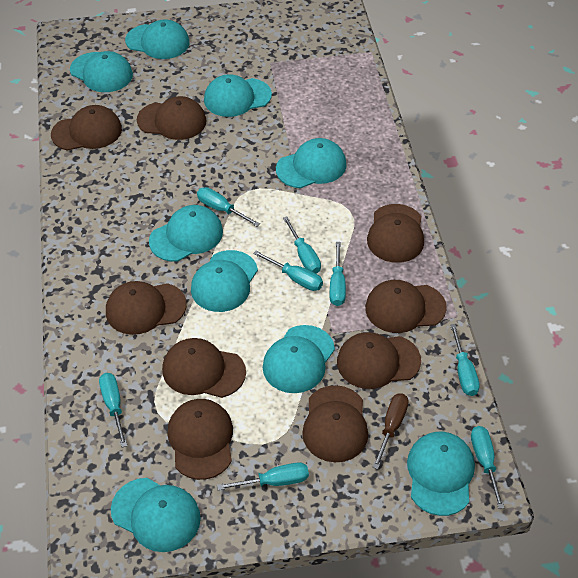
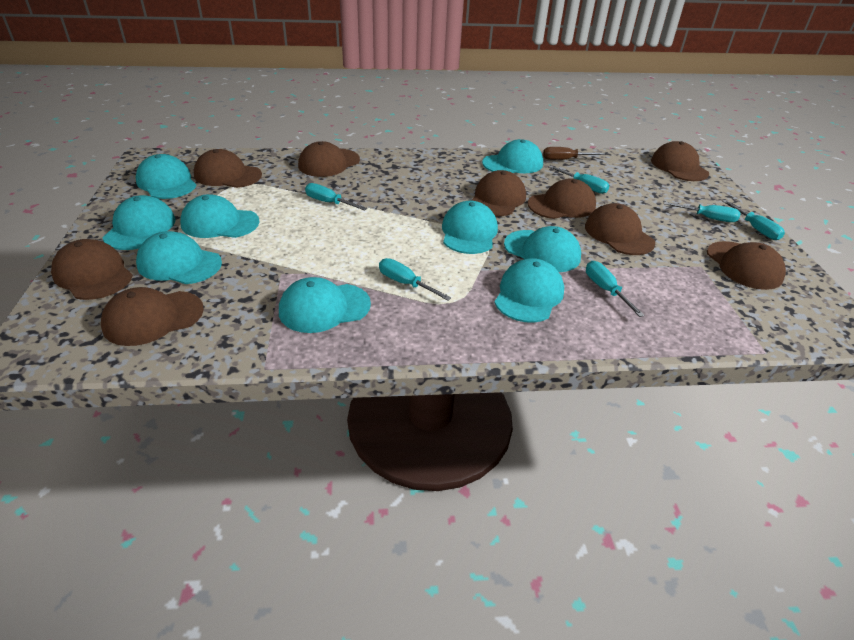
turquoise screwdriver: 8 -> 6

